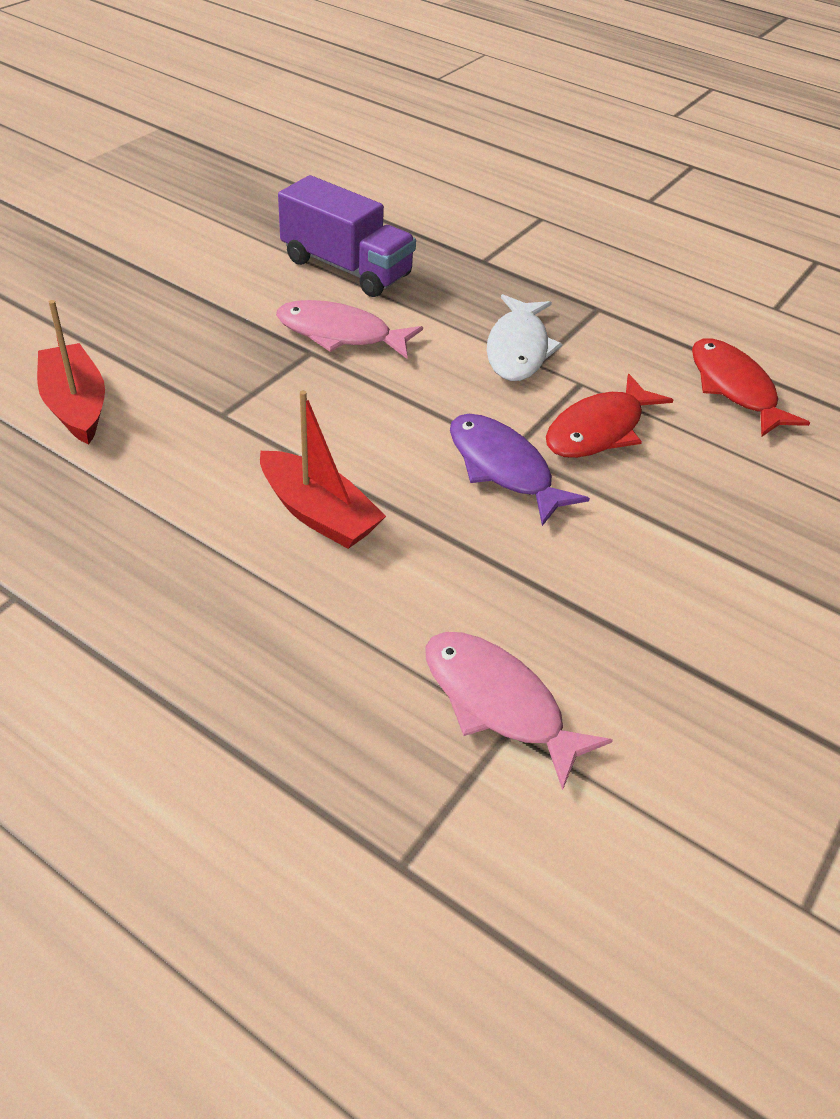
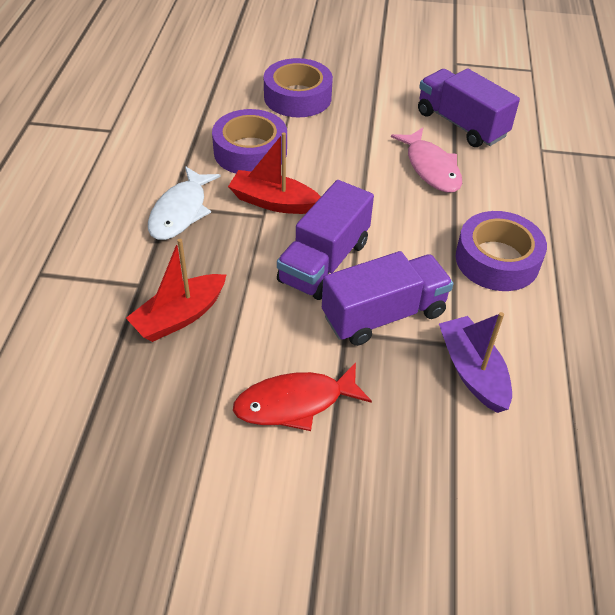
pink fish: 2 -> 1
purple boat: 0 -> 1
purple fish: 1 -> 0
purple tape: 0 -> 3
purple truck: 1 -> 3
red fish: 2 -> 1

